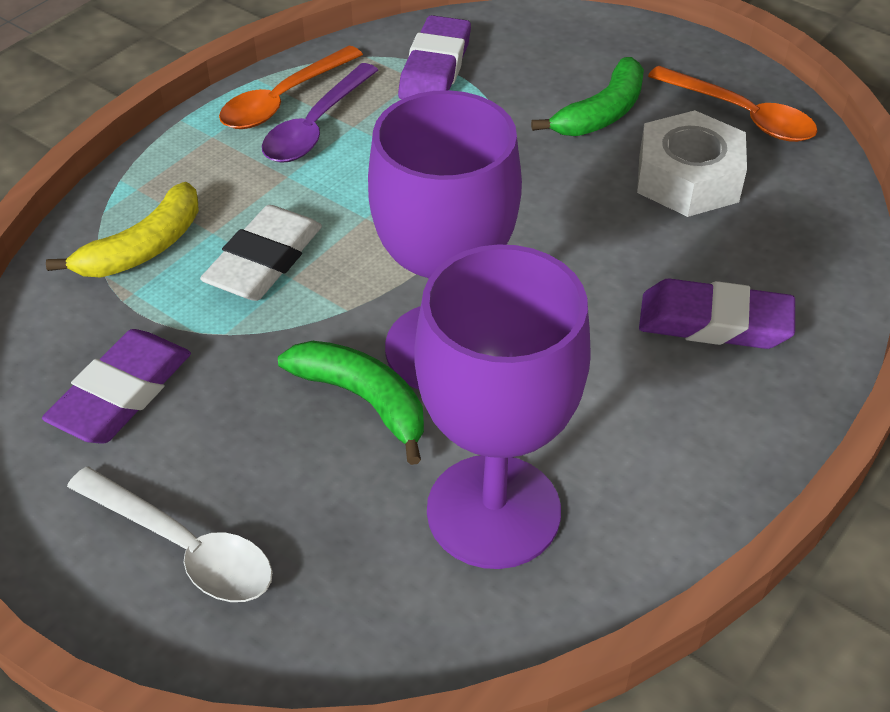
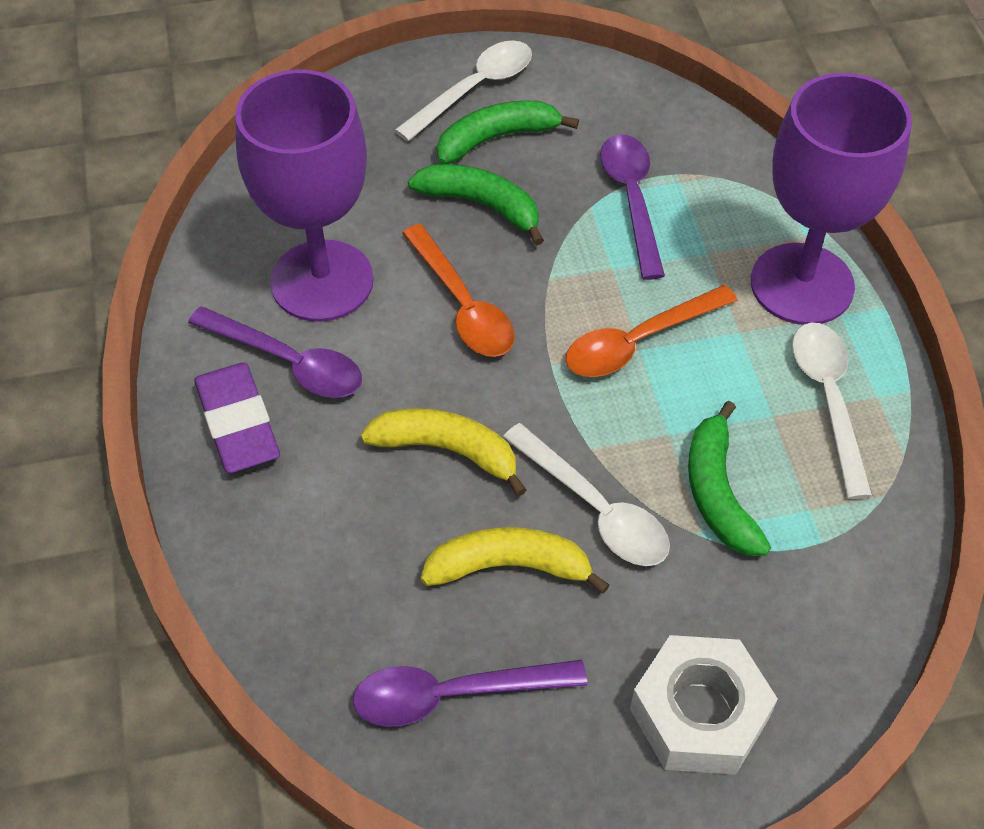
green banana: 2 -> 3
purple eraser: 3 -> 1
purple spoon: 1 -> 3
white eraser: 1 -> 0
white spoon: 1 -> 3
yellow banana: 1 -> 2

